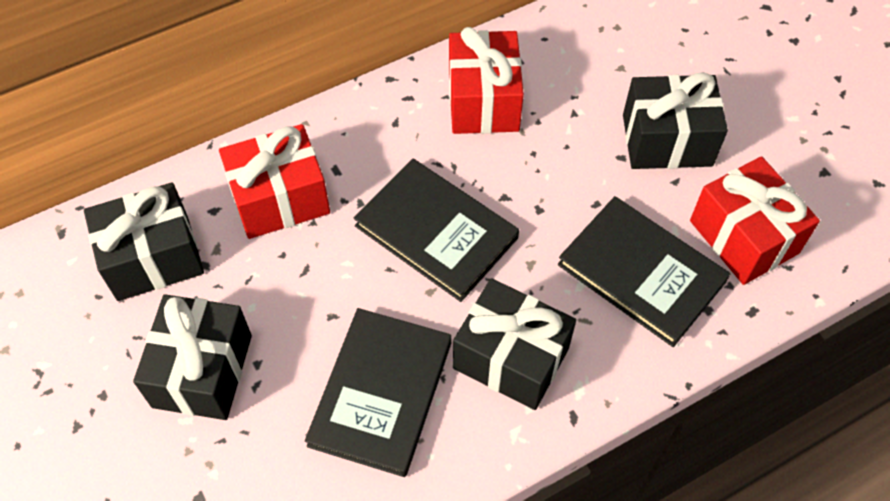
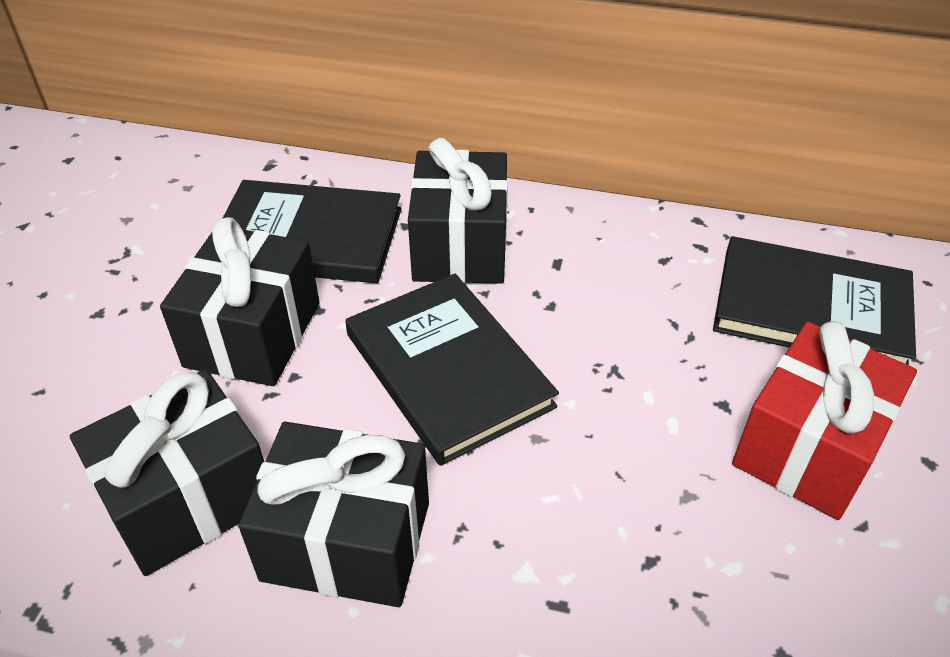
red gift: 3 -> 1

